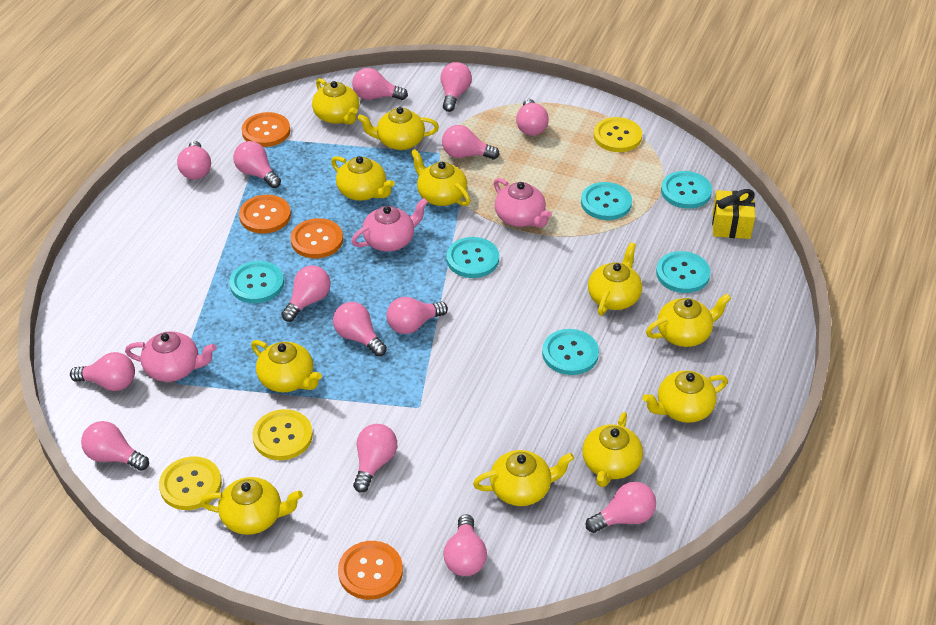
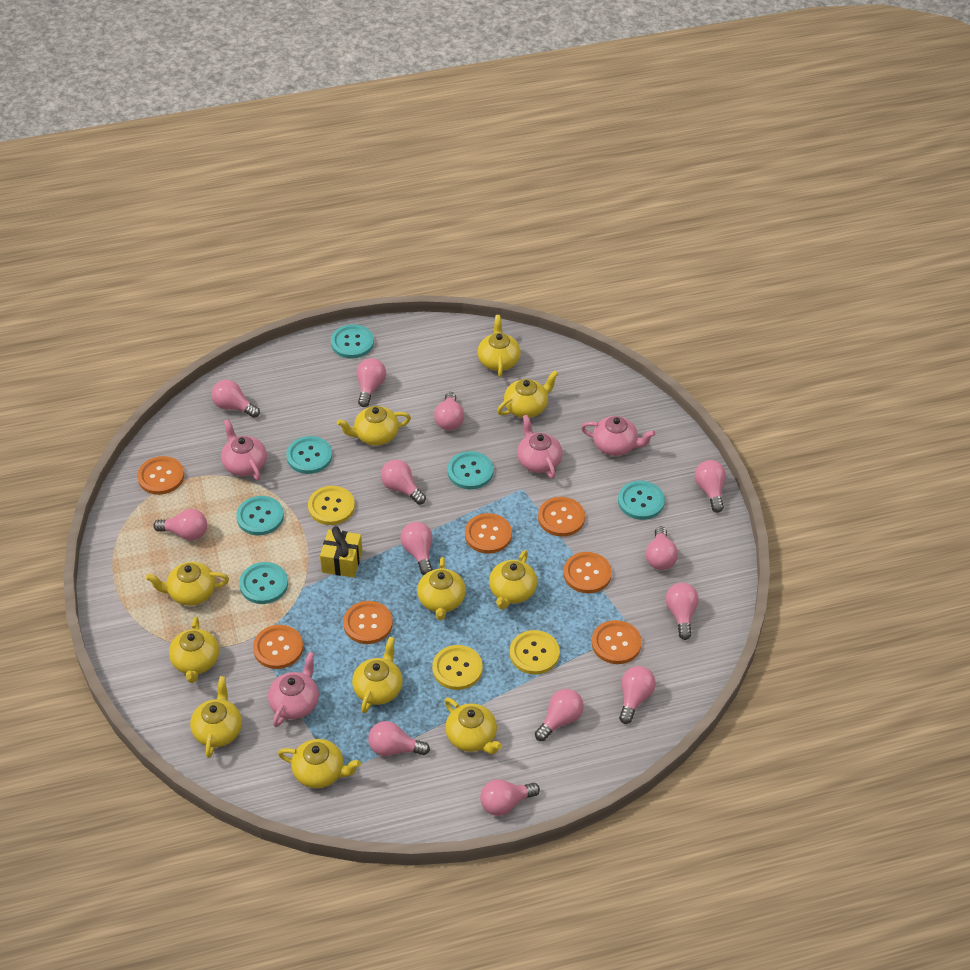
orange button: 4 -> 7
pink light bulb: 14 -> 13
pink teapot: 3 -> 4

